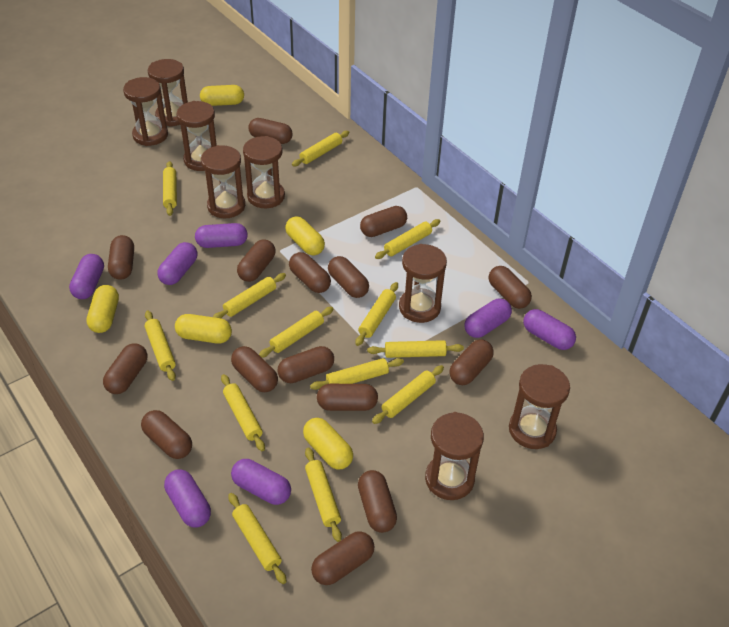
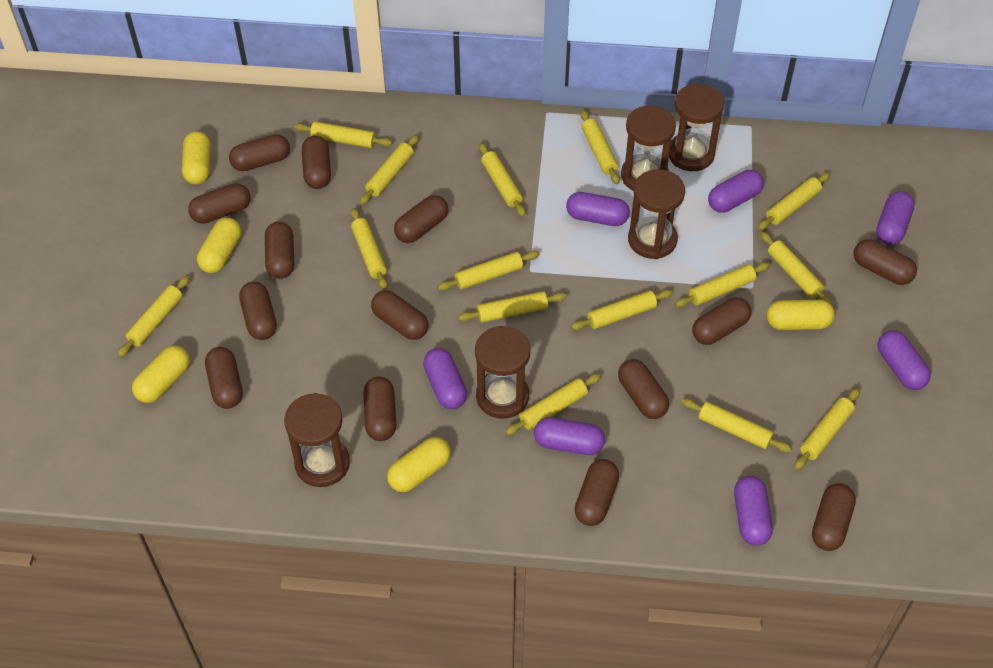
brown capsule: 15 -> 14
brown hourglass: 8 -> 5
yellow rolling pin: 13 -> 15

